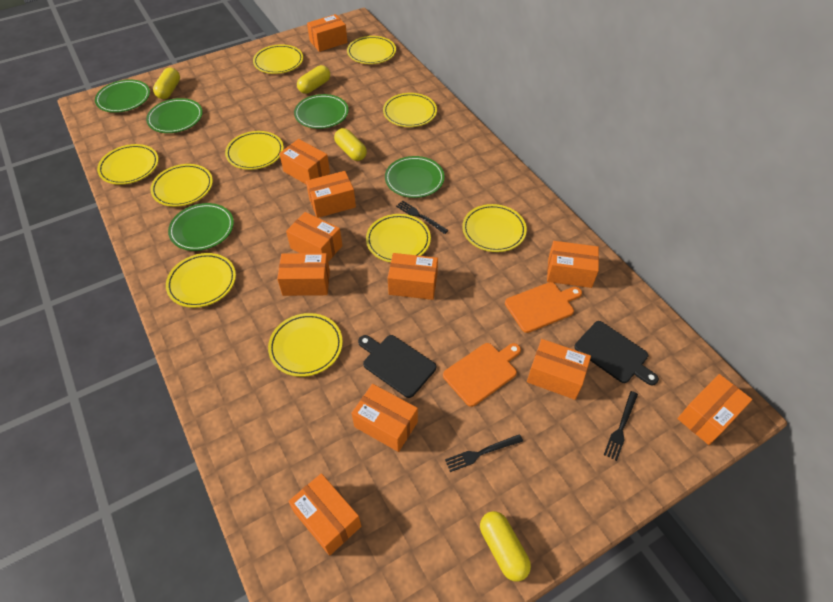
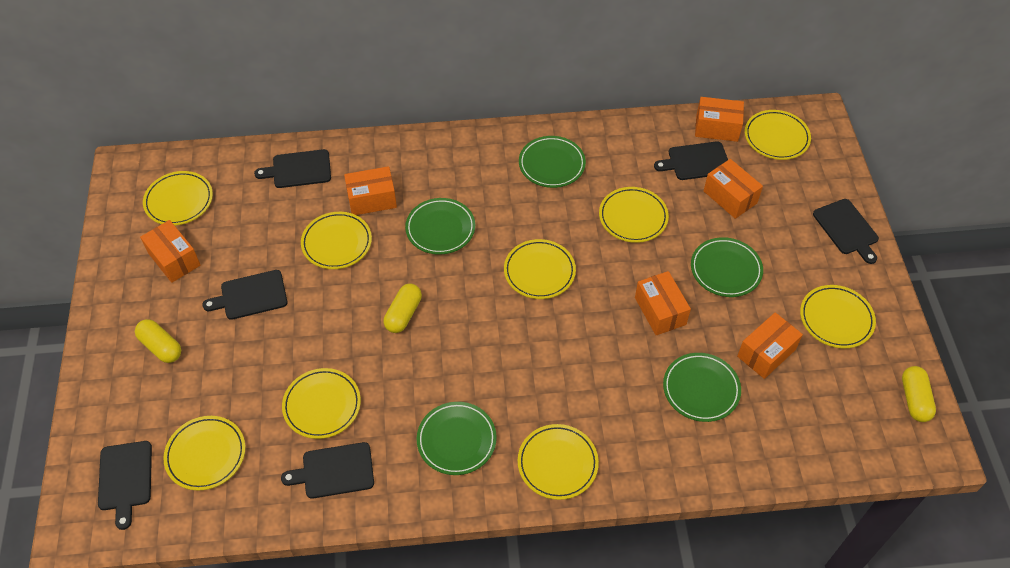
black cutting board: 2 -> 6
black fork: 3 -> 0
orange box: 11 -> 6
orange cutting board: 2 -> 0
yellow capsule: 4 -> 3
yellow plate: 10 -> 9

